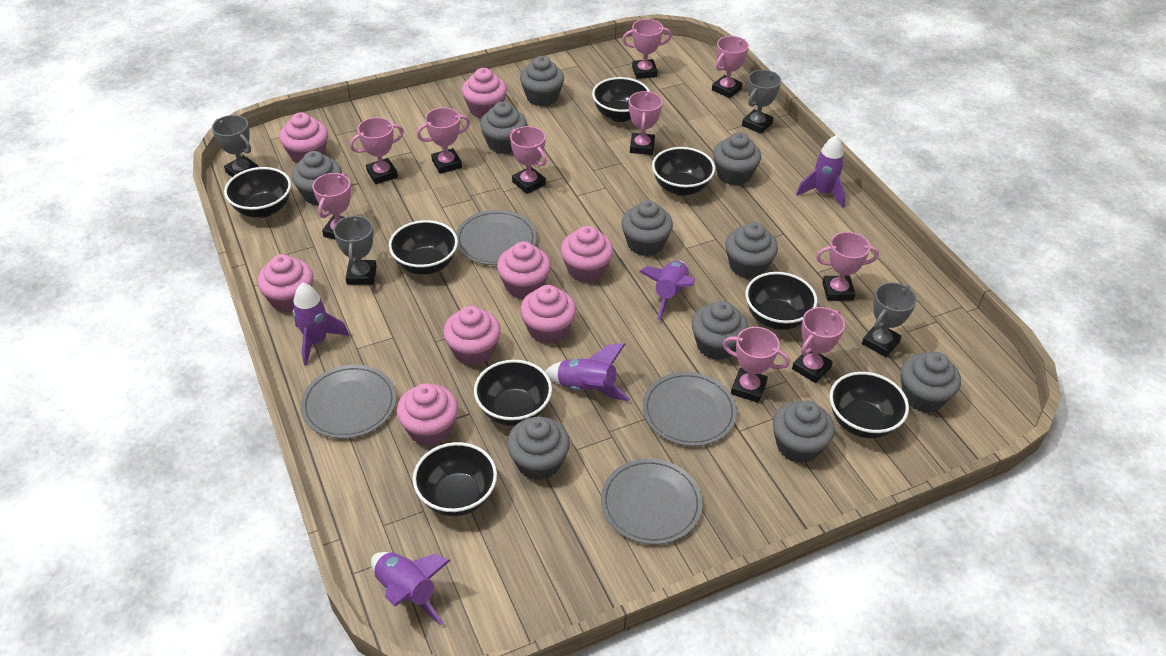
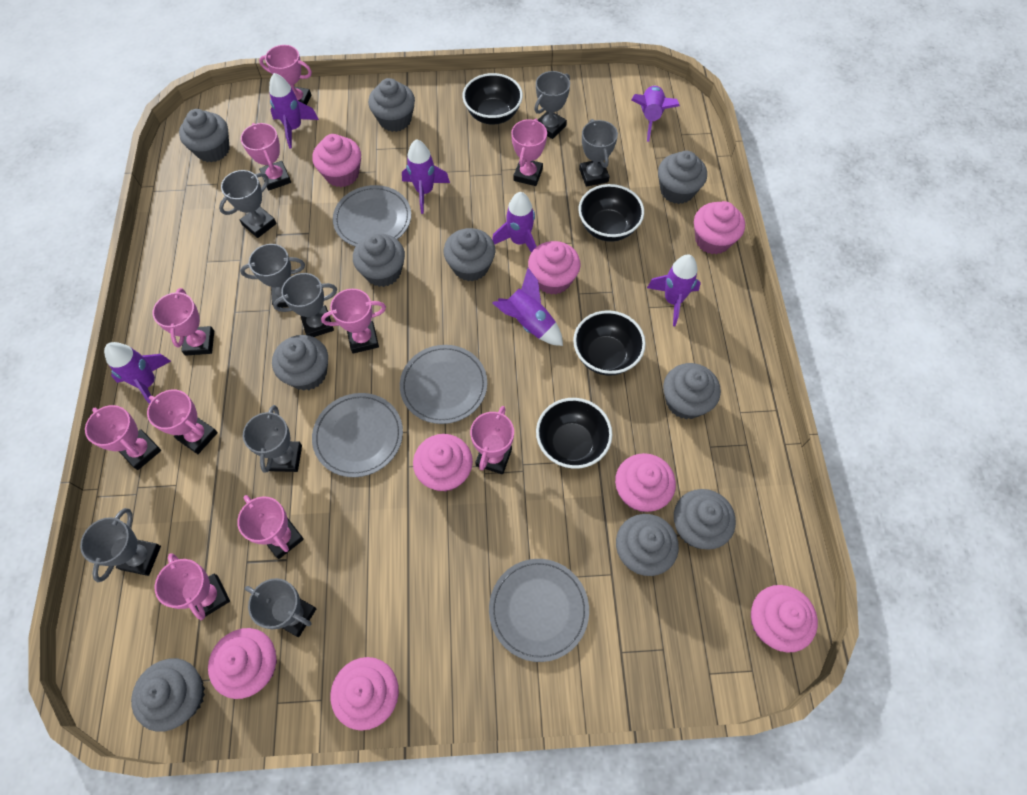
black bowl: 8 -> 4
grey trophy: 4 -> 8
purple rocket: 5 -> 7

